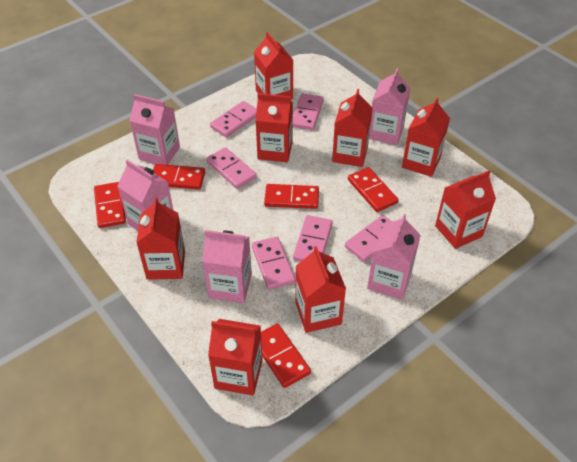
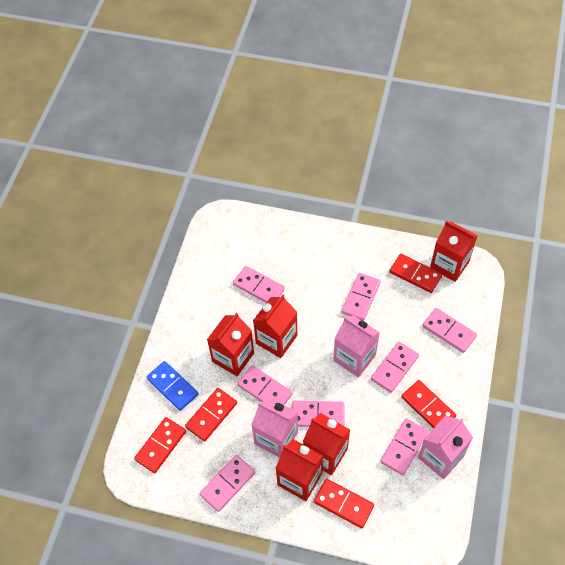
blue domino: 0 -> 1
pink carton: 5 -> 3
pink domino: 6 -> 8
red carton: 8 -> 5

